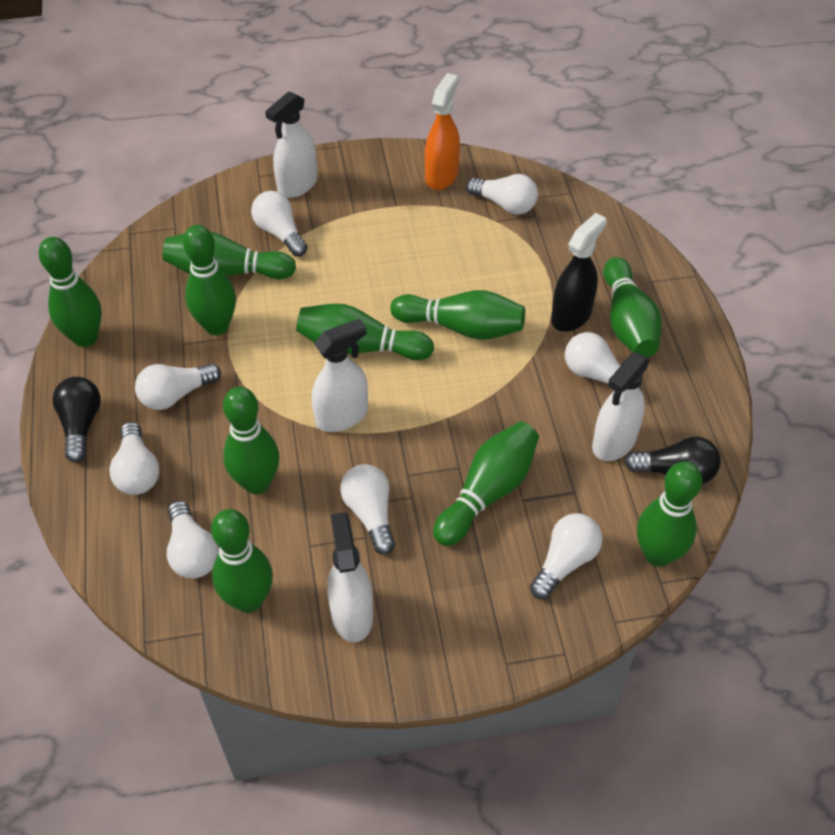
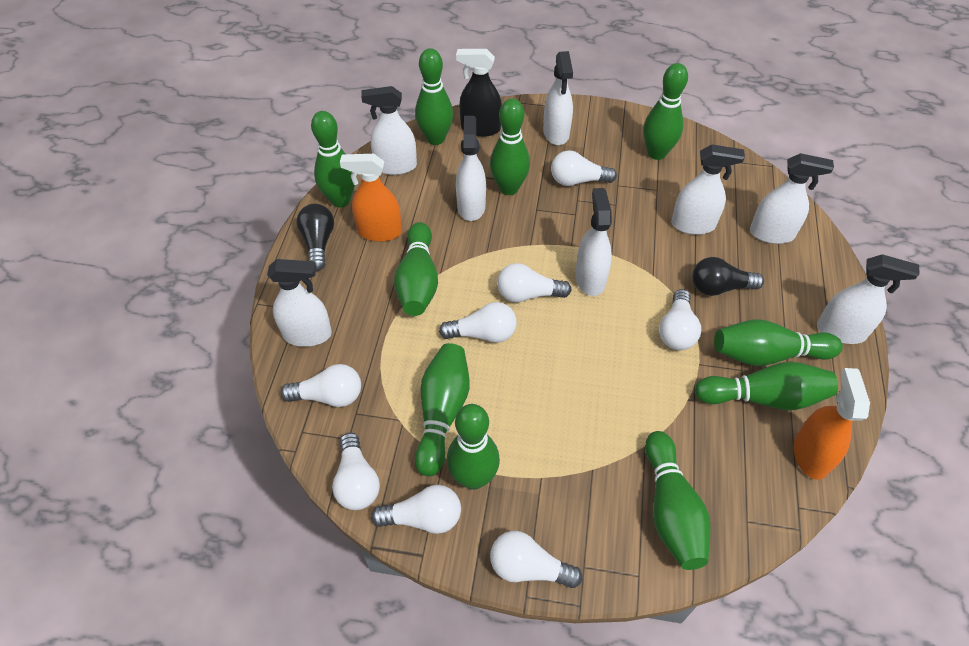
orange spray bottle: 1 -> 2
white spray bottle: 4 -> 8

